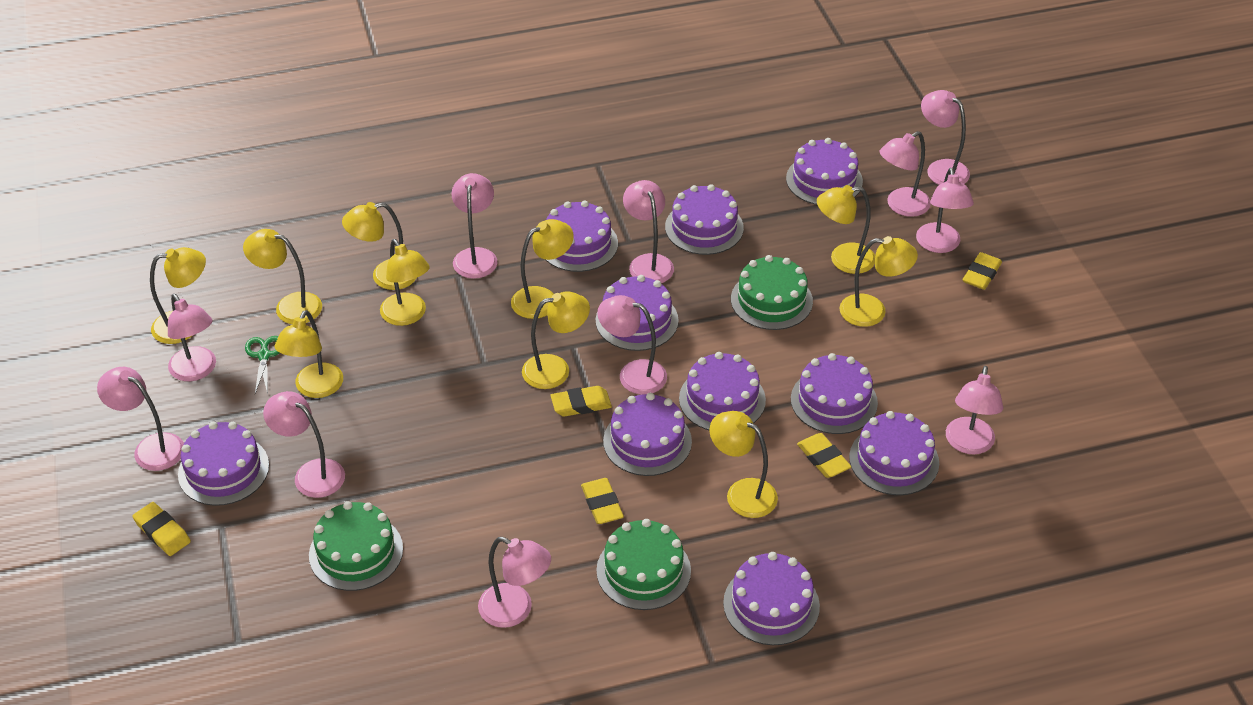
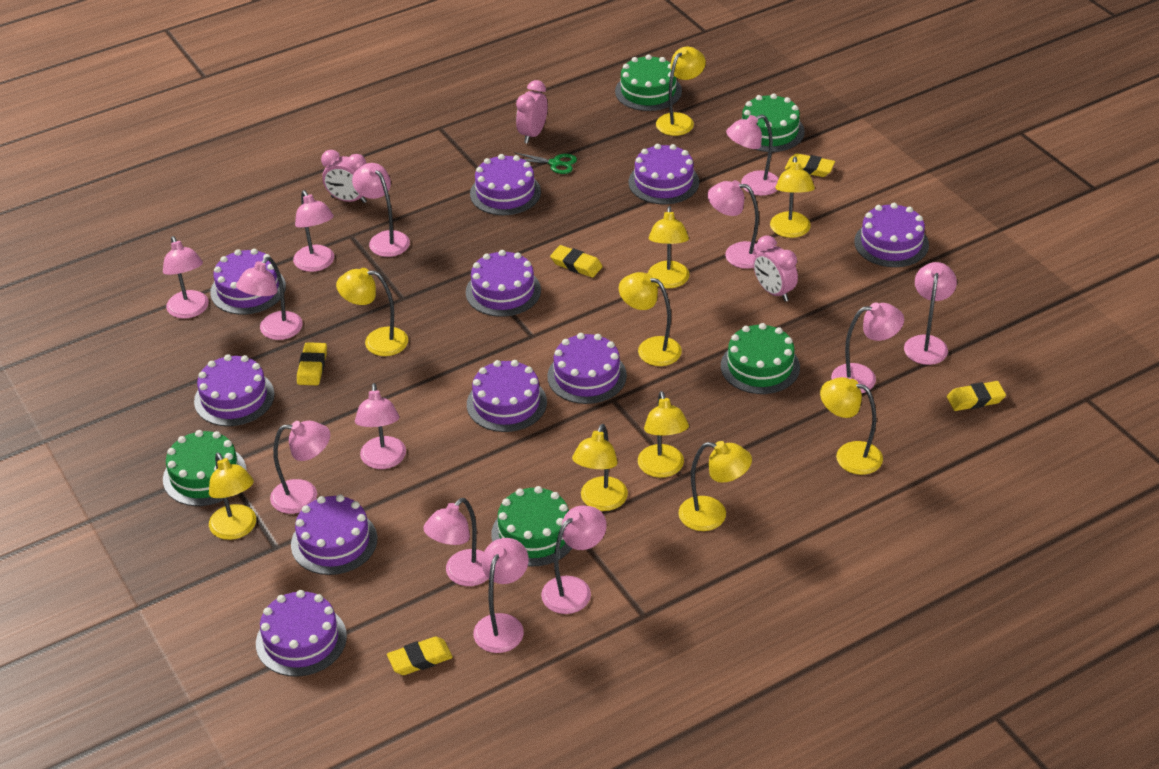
green cake: 3 -> 5
pink clock: 0 -> 3
pink lamp: 11 -> 13

